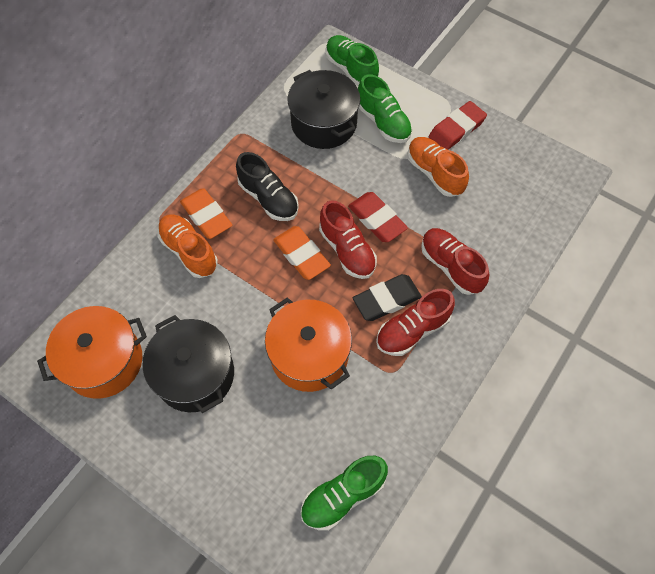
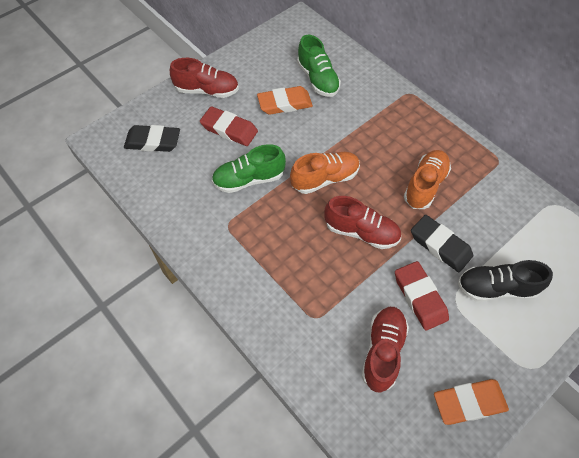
black eraser: 1 -> 2
black pot: 2 -> 0
green shoe: 3 -> 2
orange pot: 2 -> 0

